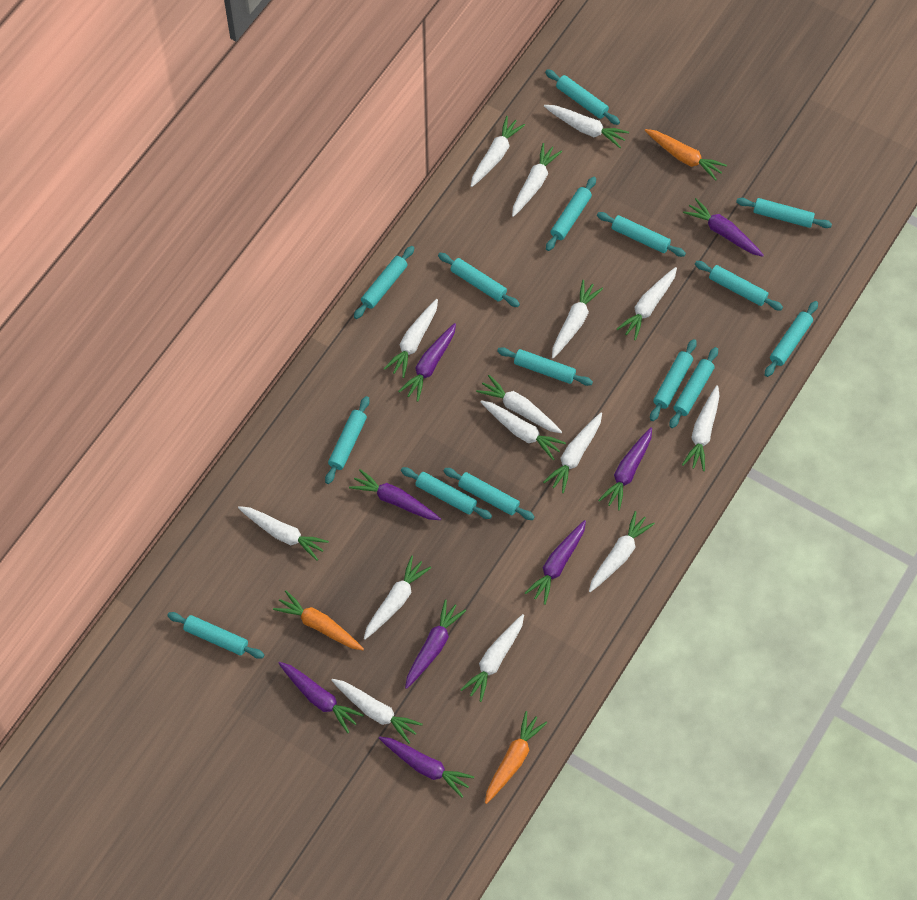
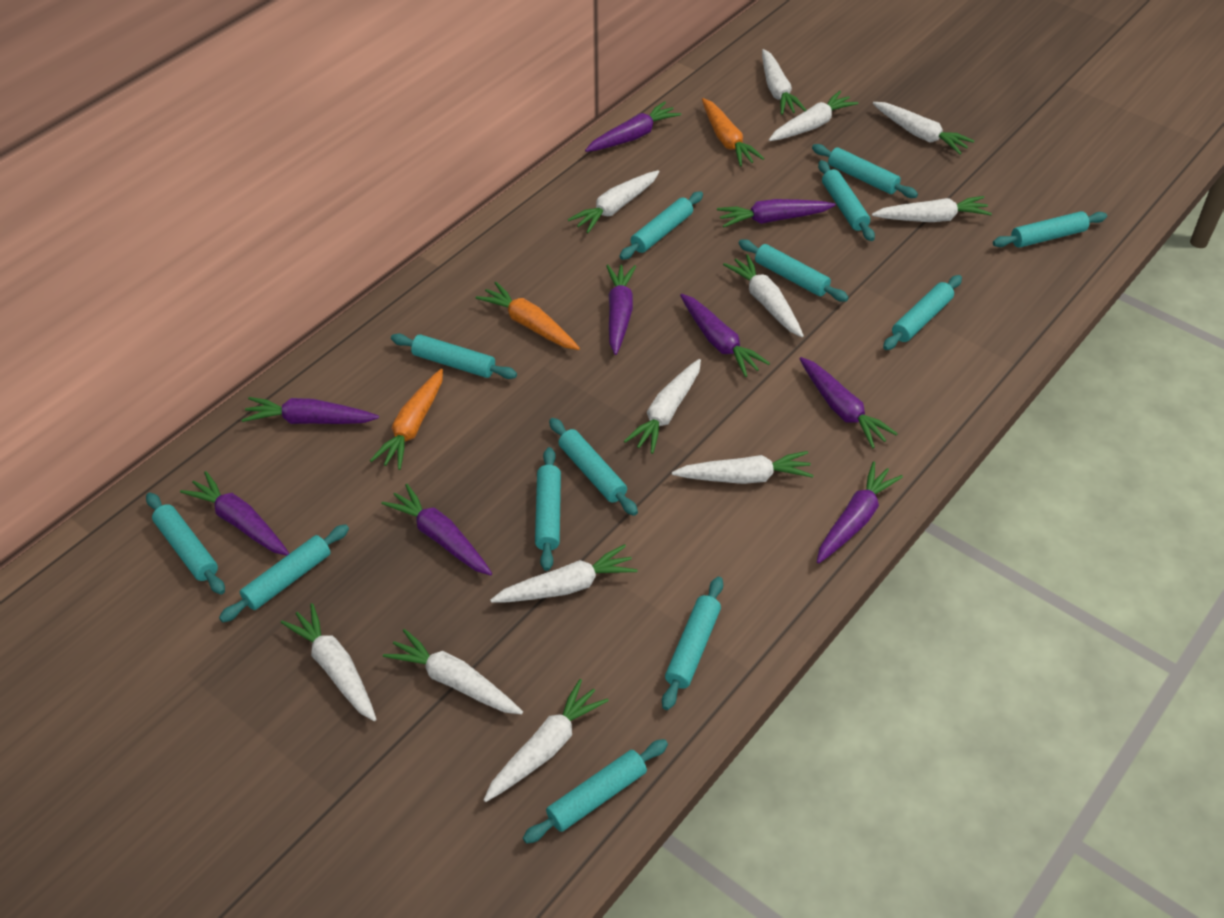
purple carrot: 8 -> 9
turquoise rolling pin: 15 -> 13
white carrot: 15 -> 12

